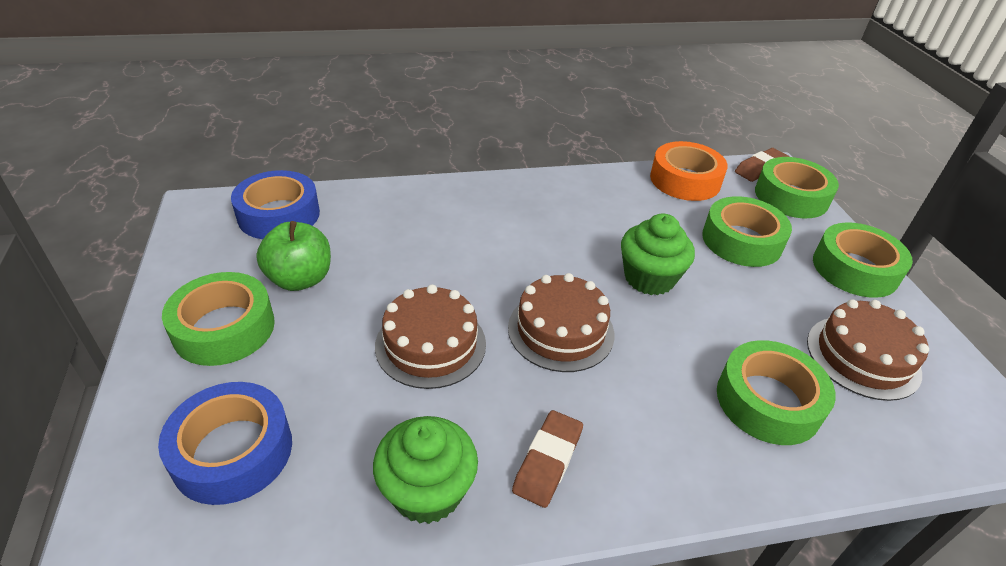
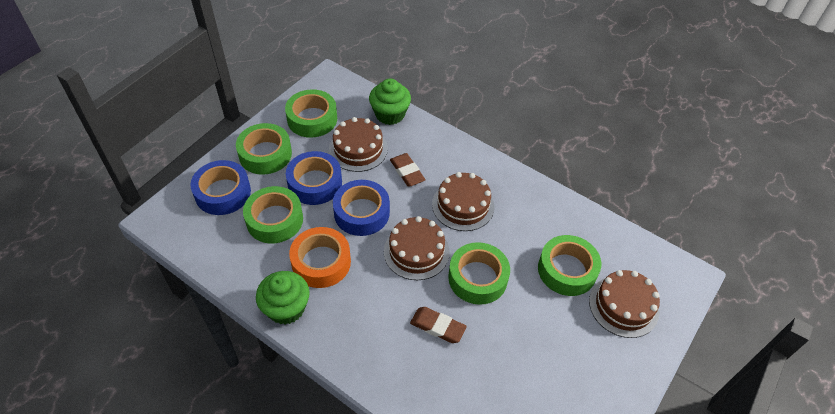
blue tape: 2 -> 3
brown cake: 3 -> 4
green apple: 1 -> 0

